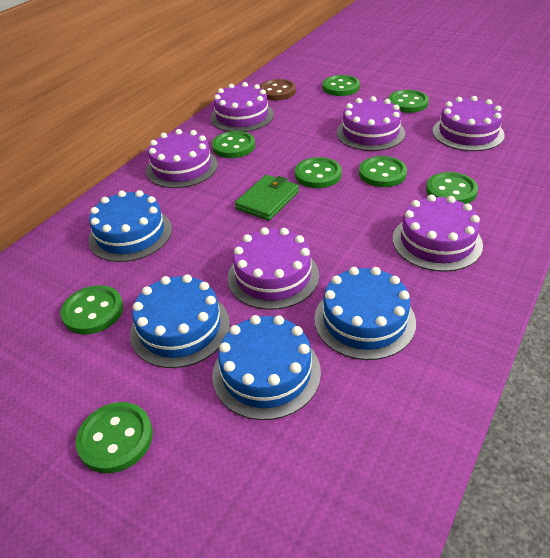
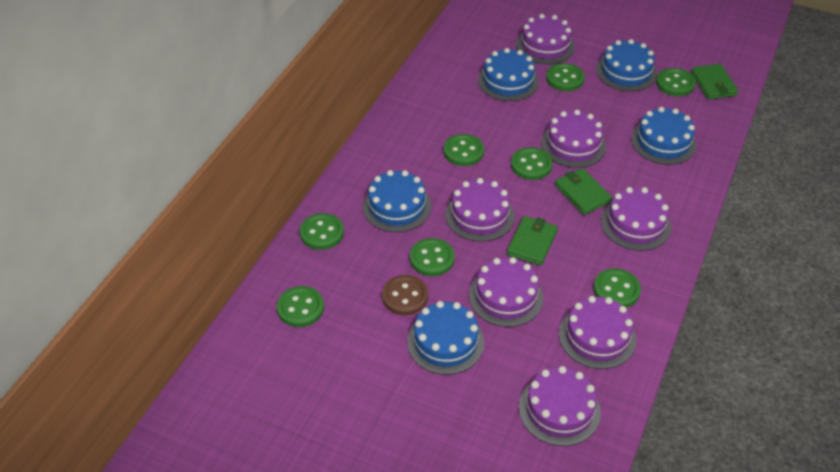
blue cake: 4 -> 5
green wallet: 1 -> 3
purple cake: 6 -> 7

